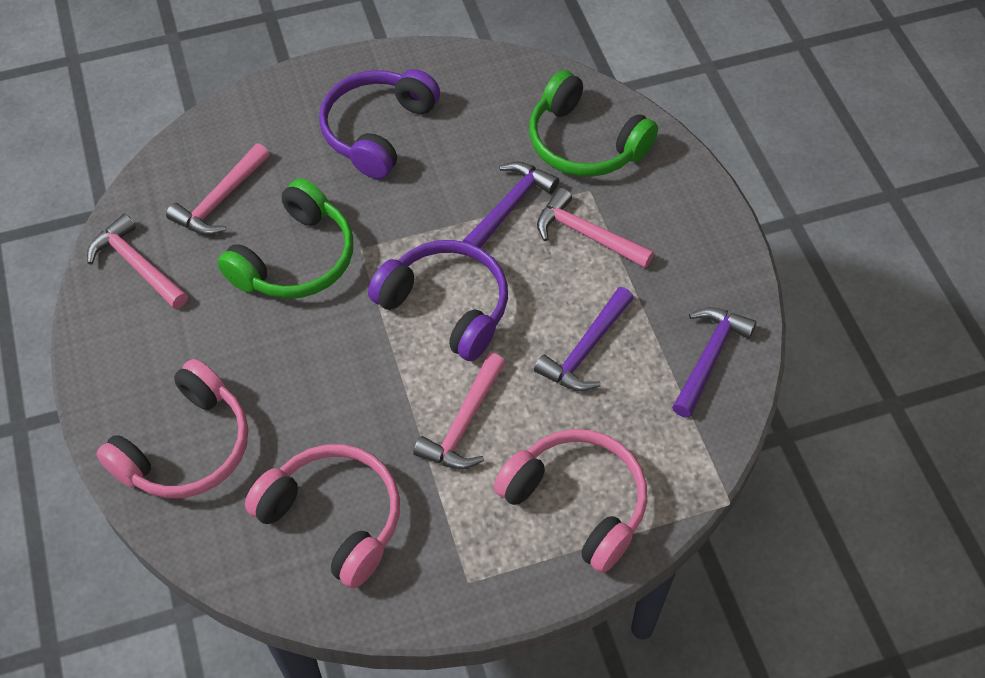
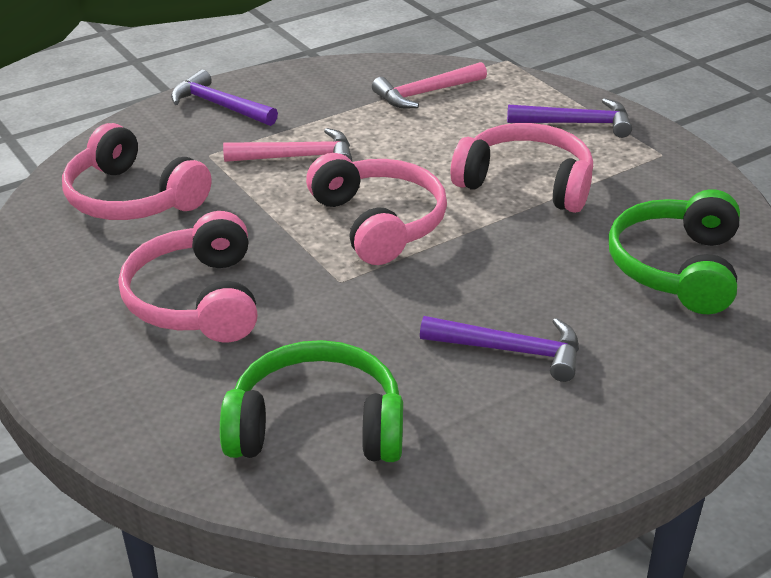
pink hammer: 4 -> 2
pink headphones: 3 -> 4
purple headphones: 2 -> 0

